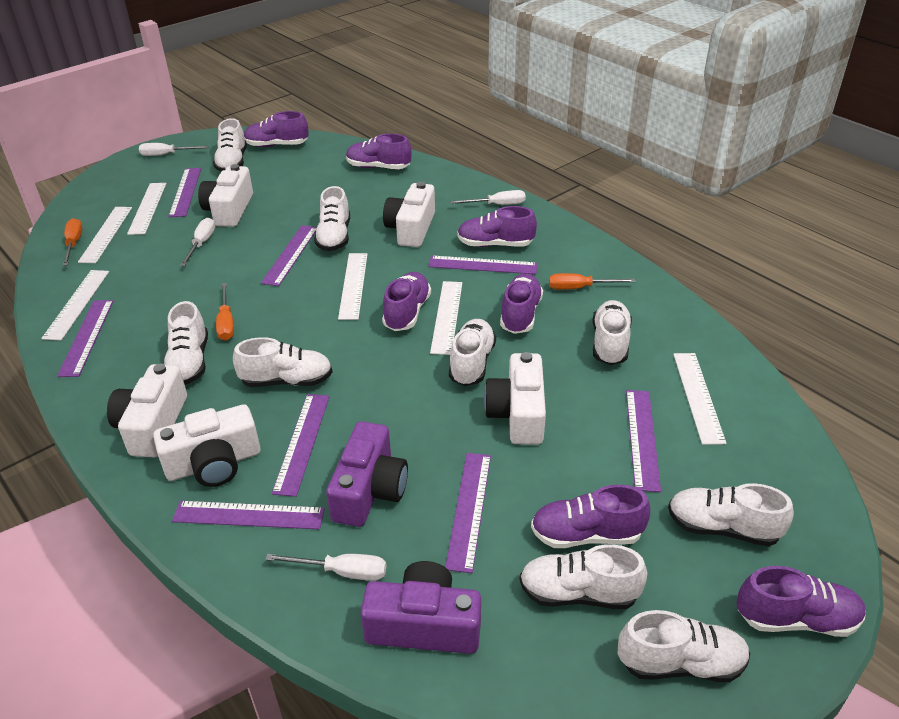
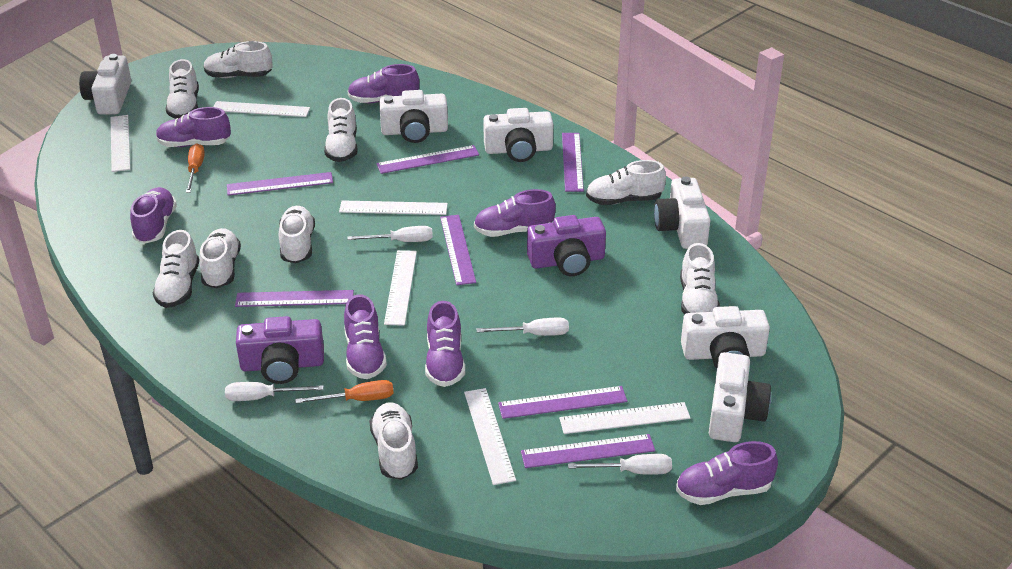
orange screwdriver: 3 -> 2
purple ruler: 8 -> 7
white camera: 5 -> 6

